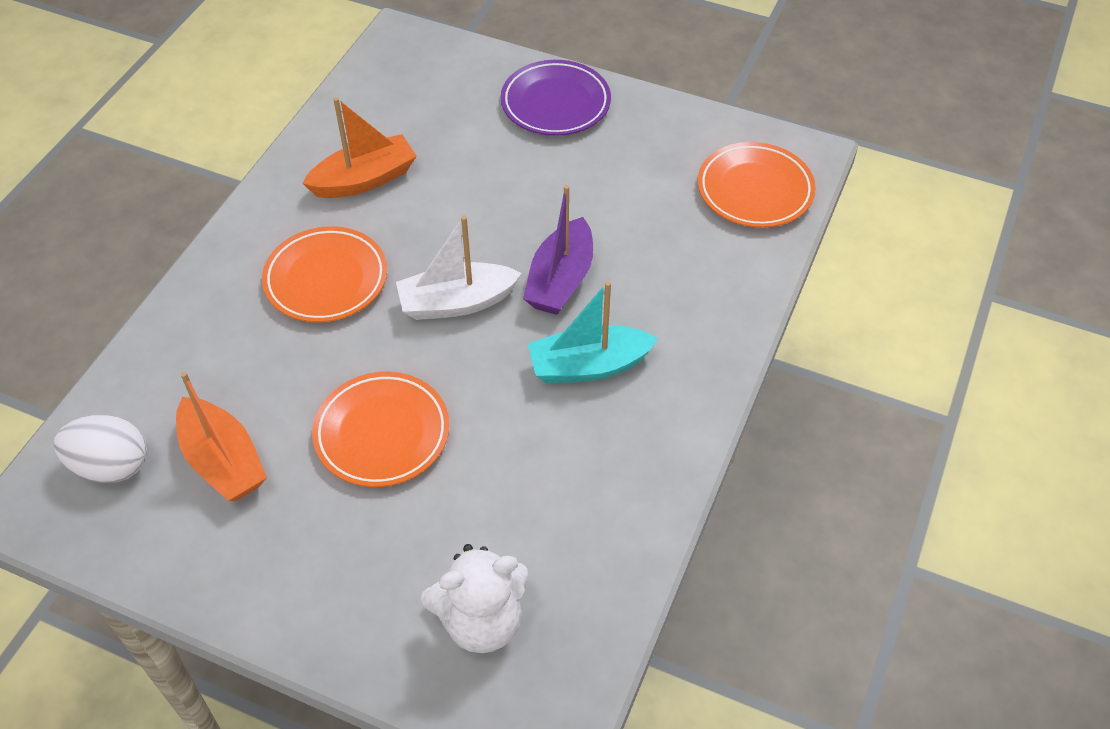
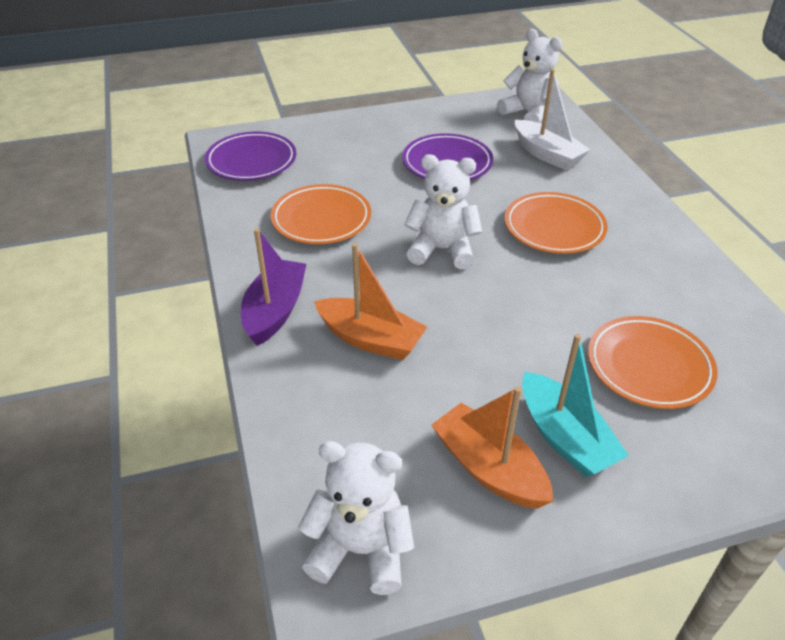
purple plate: 1 -> 2
white egg: 1 -> 0
white teddy bear: 1 -> 3

